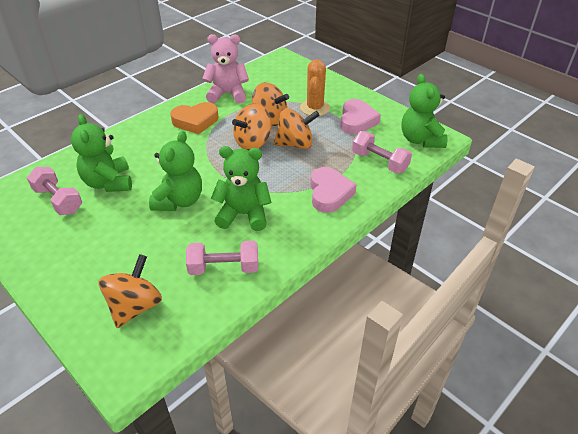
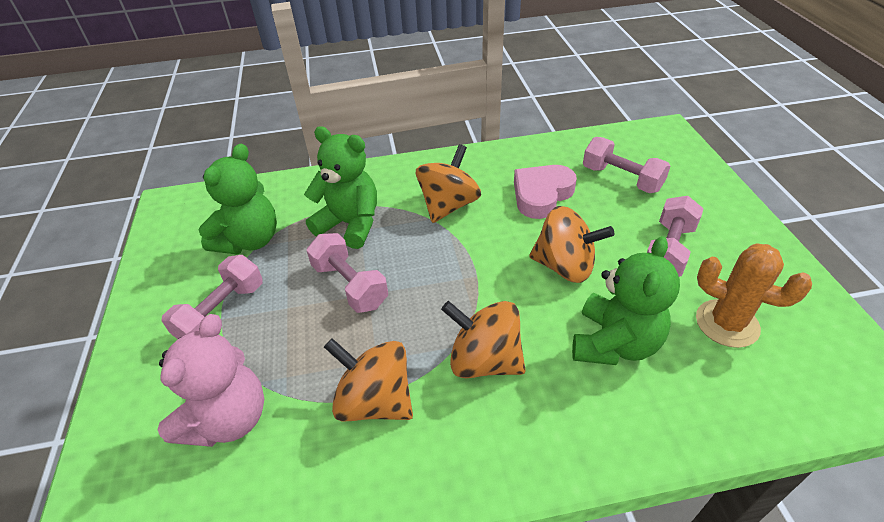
green teddy bear: 4 -> 3
orange heart: 1 -> 0
pink dumbbell: 3 -> 4
pink heart: 2 -> 1

